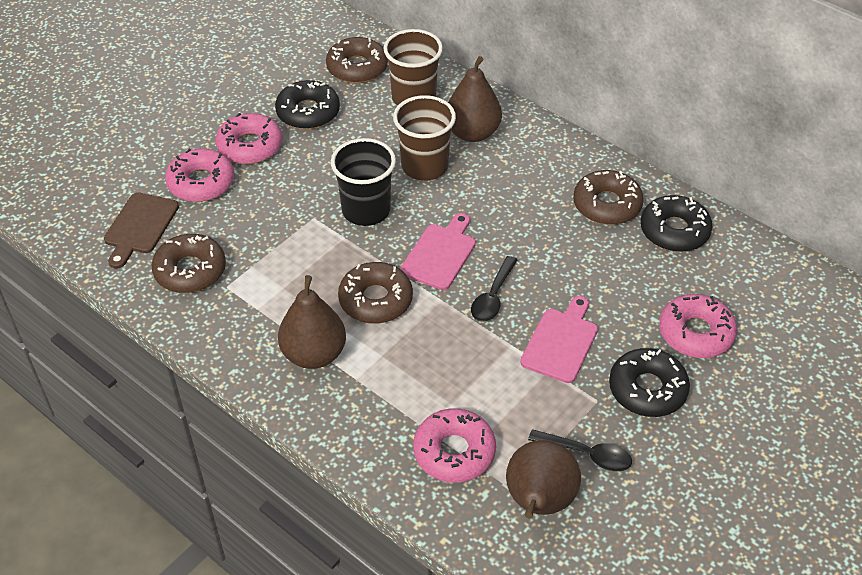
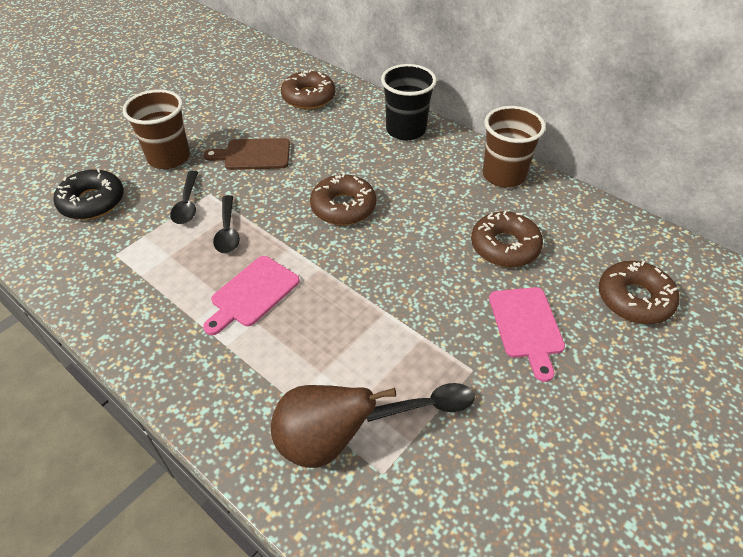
black donut: 3 -> 1
black spoon: 2 -> 3
brown pear: 3 -> 1
pink donut: 4 -> 0

